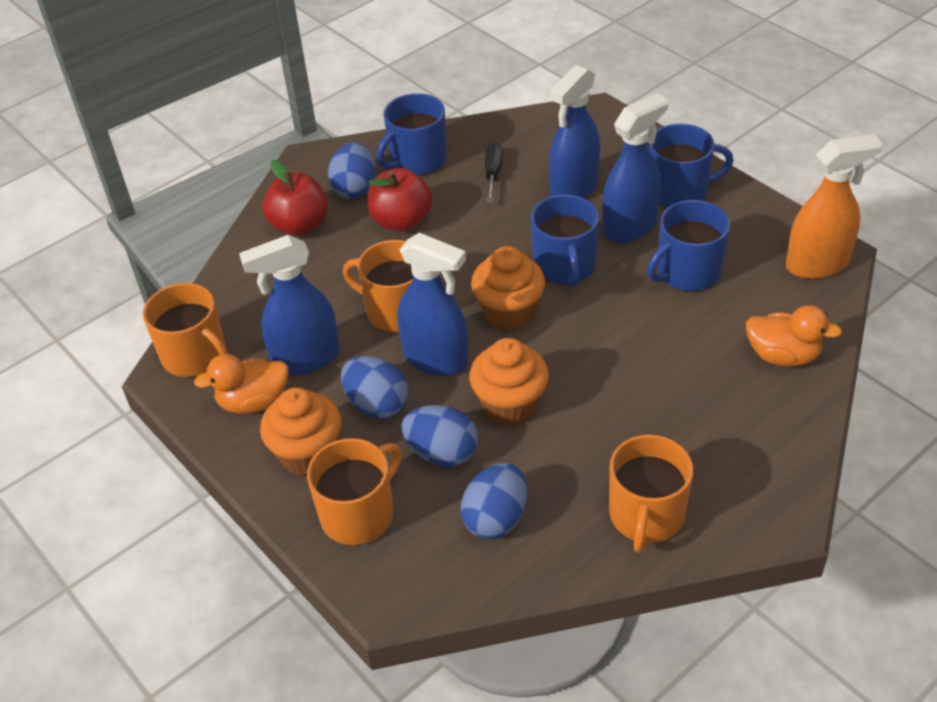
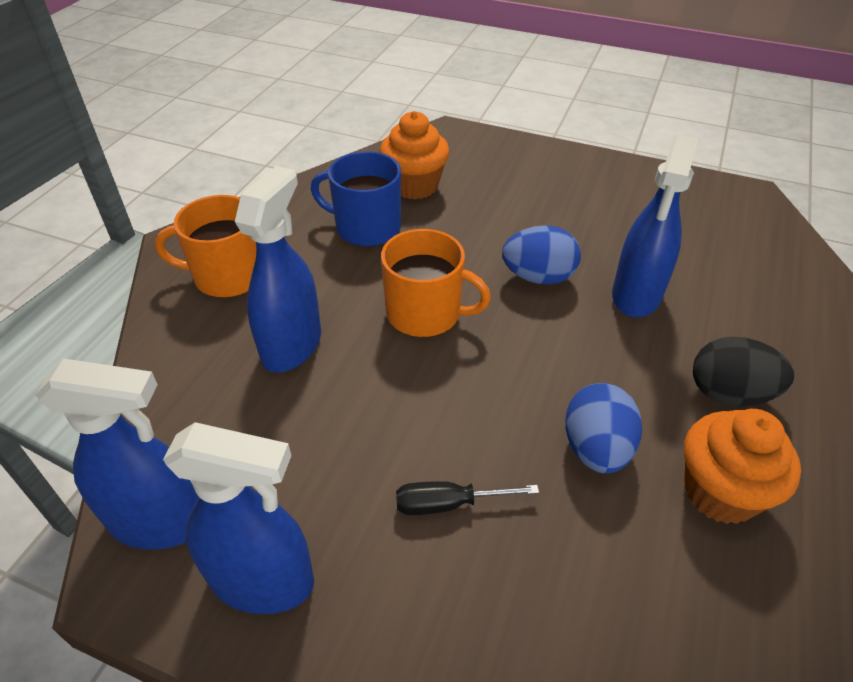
black egg: 0 -> 1
blue egg: 4 -> 2
blue mug: 4 -> 1
orange cupcake: 3 -> 2
orange duck: 2 -> 0
orange mug: 4 -> 2
orange spray bottle: 1 -> 0
red apple: 2 -> 0

